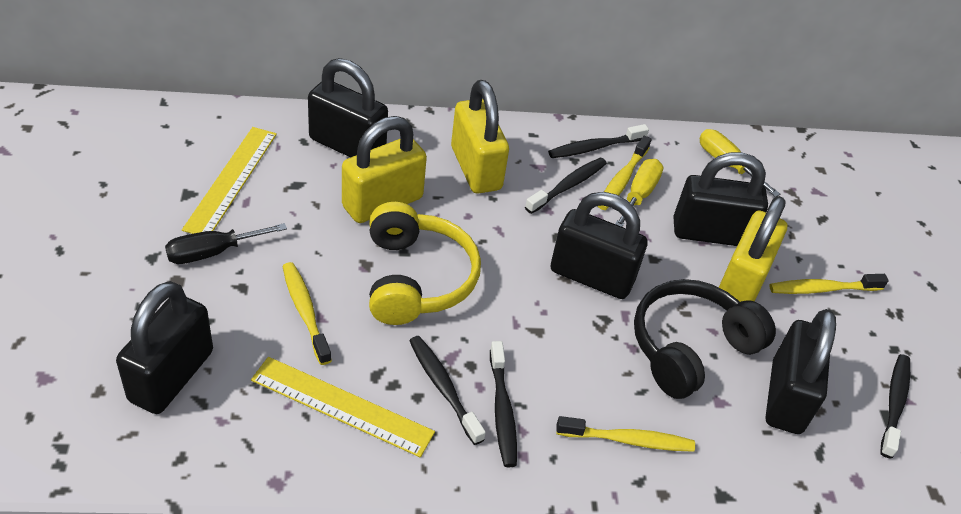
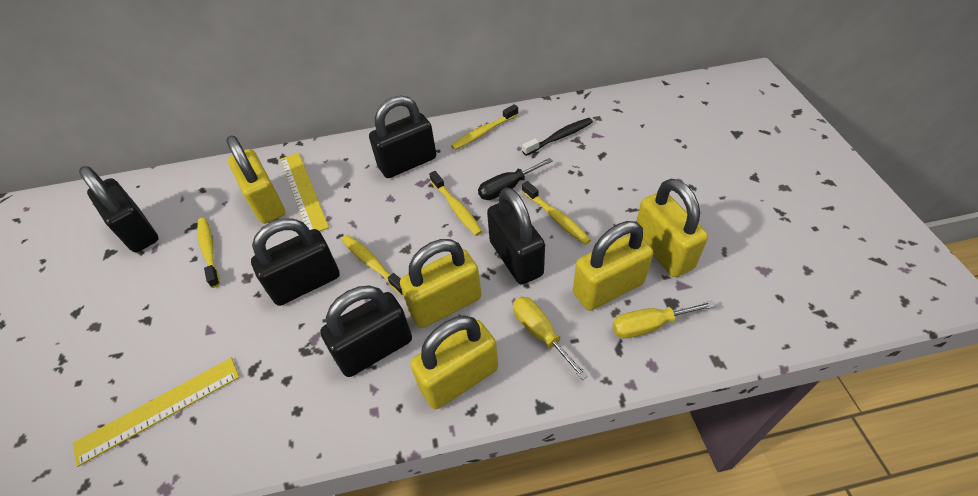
black headphones: 1 -> 0
black toothbrush: 5 -> 1
yellow headphones: 1 -> 0
yellow padlock: 3 -> 5
yellow toothbrush: 4 -> 5

